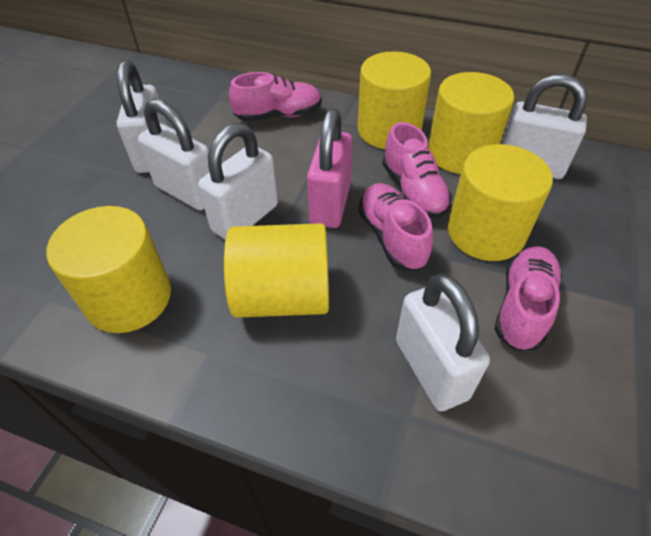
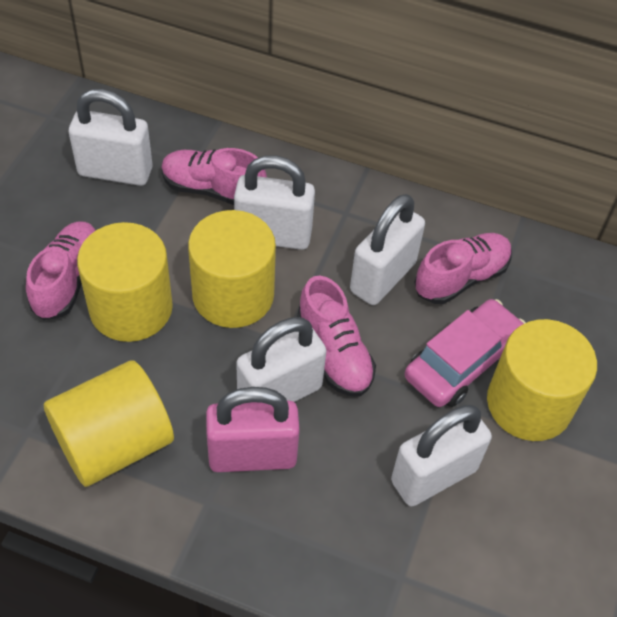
pink car: 0 -> 1
yellow cylinder: 5 -> 4

